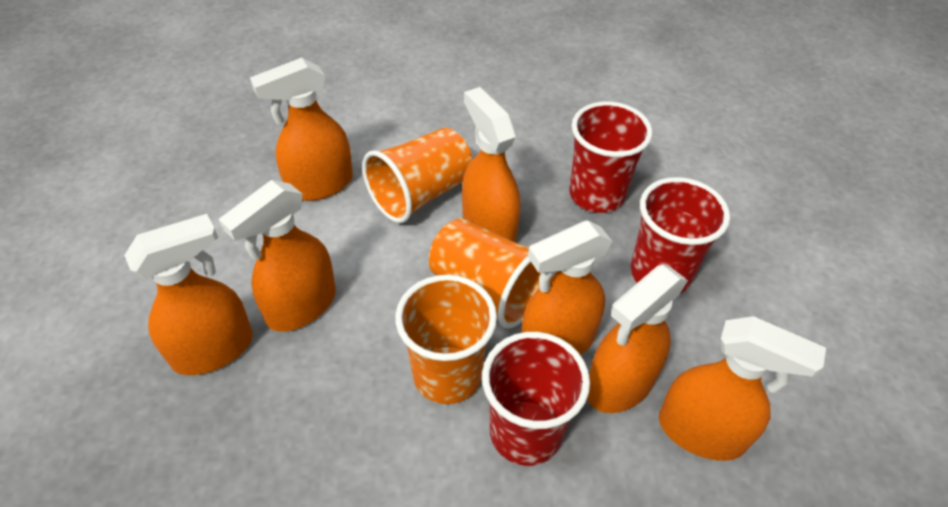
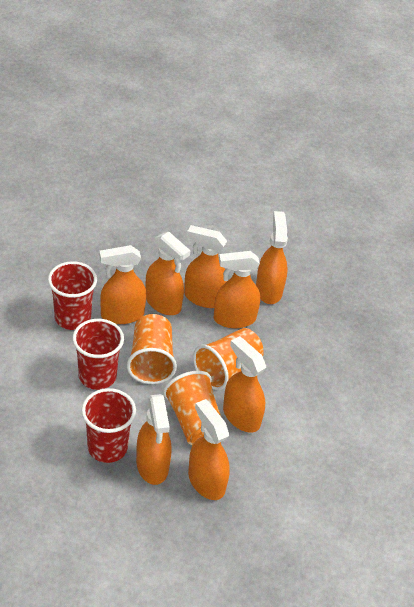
orange spray bottle: 7 -> 8

